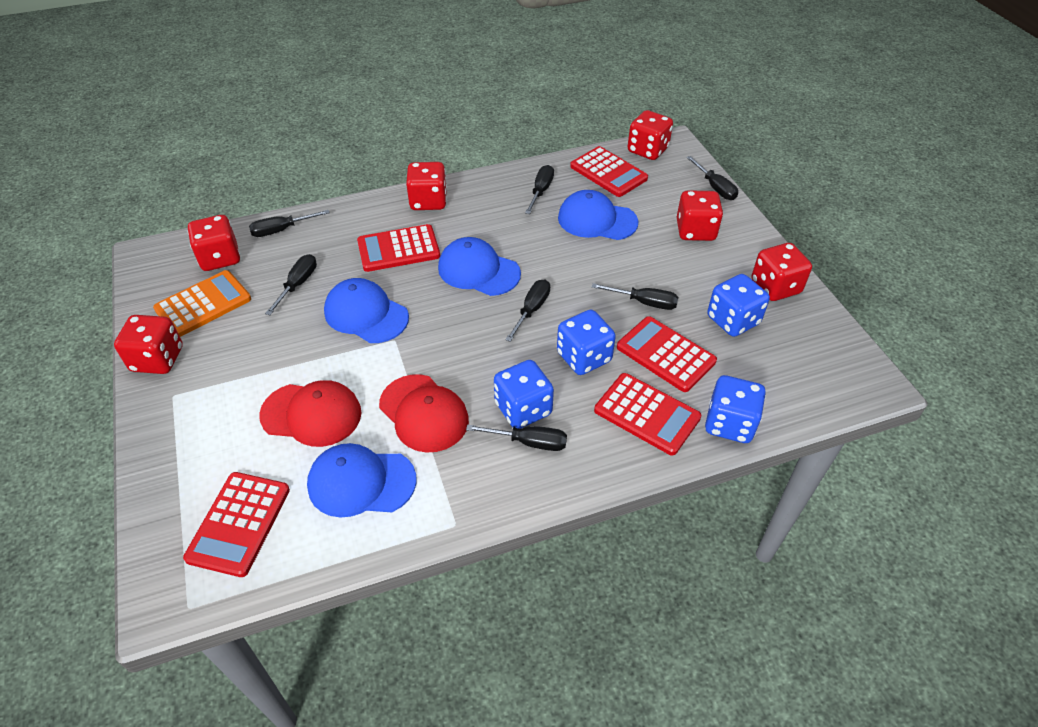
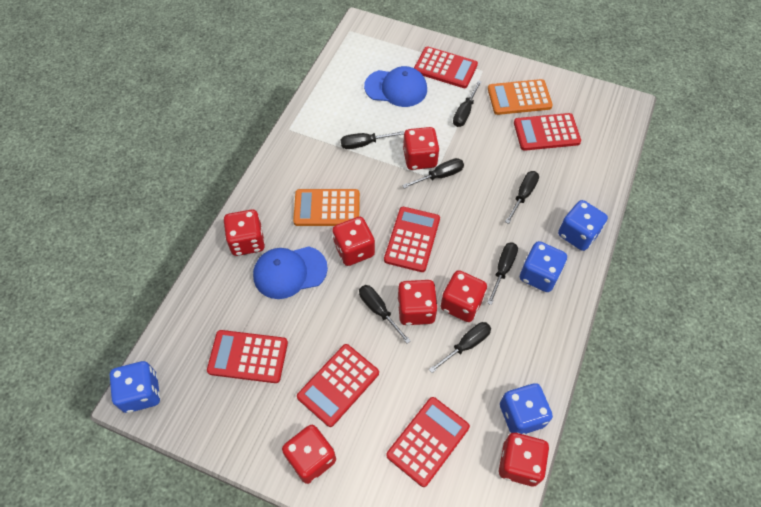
blue cap: 4 -> 2
orange calculator: 1 -> 2
red calculator: 5 -> 6
red cap: 2 -> 0
red dice: 6 -> 7

